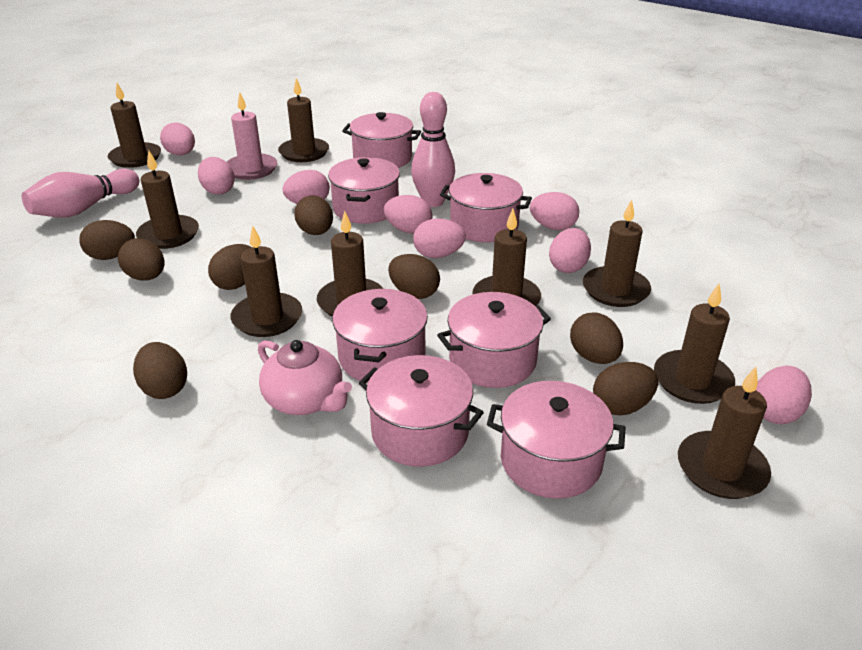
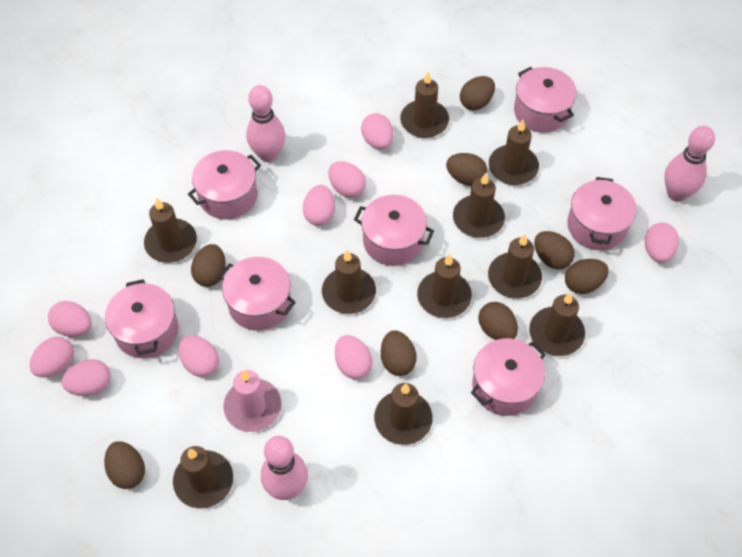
brown candle: 9 -> 10
pink bowling pin: 2 -> 3
pink egg: 8 -> 9
pink teapot: 1 -> 0

